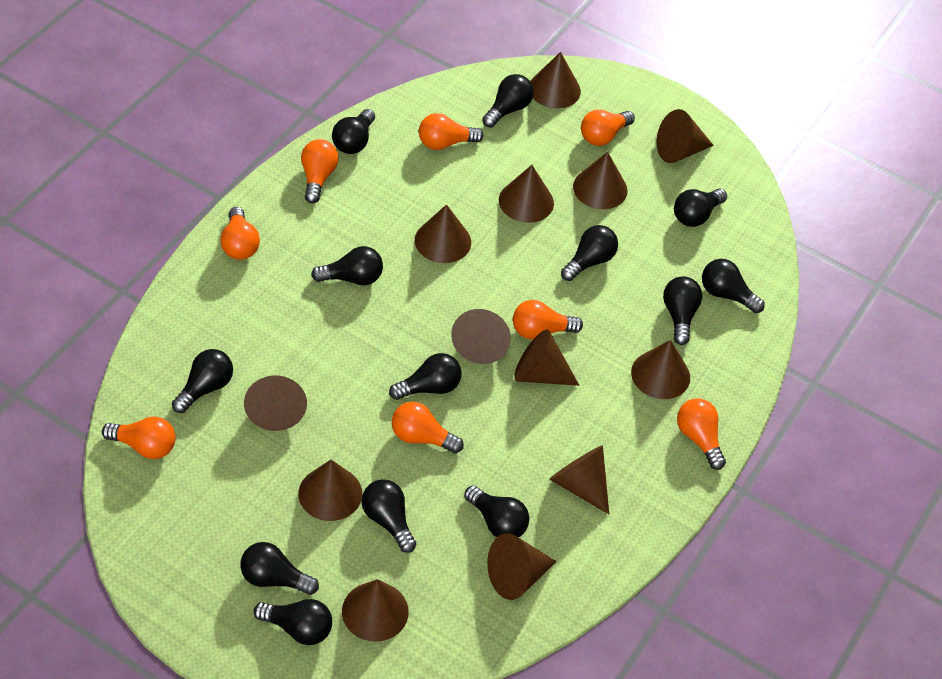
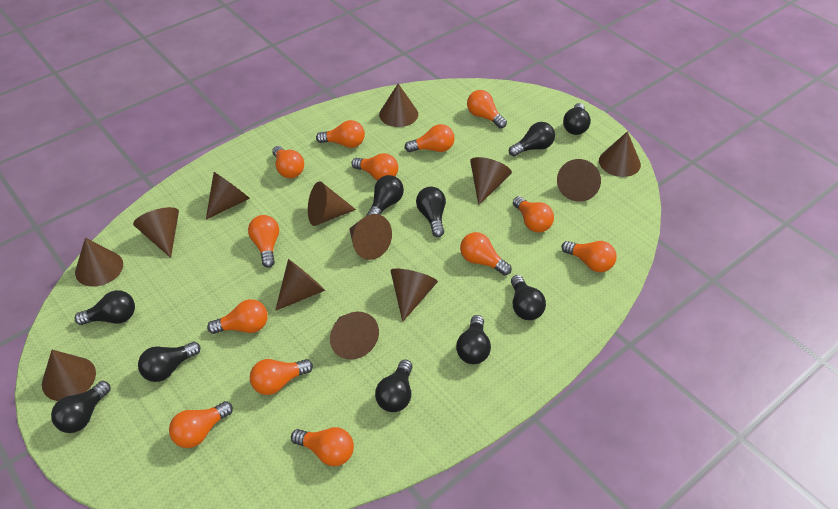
black light bulb: 13 -> 10
orange light bulb: 8 -> 13

